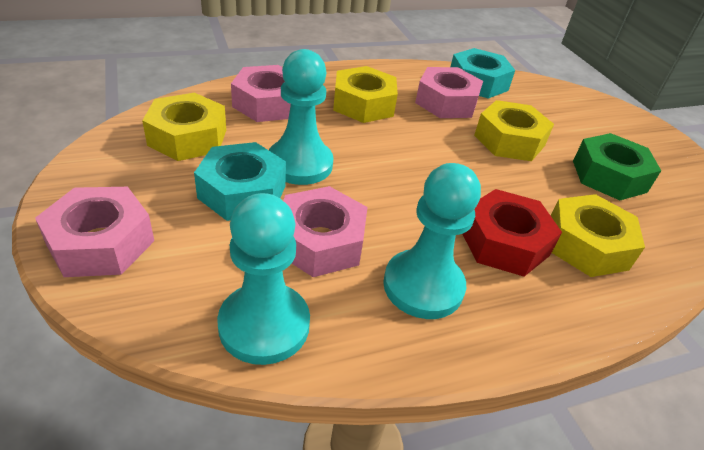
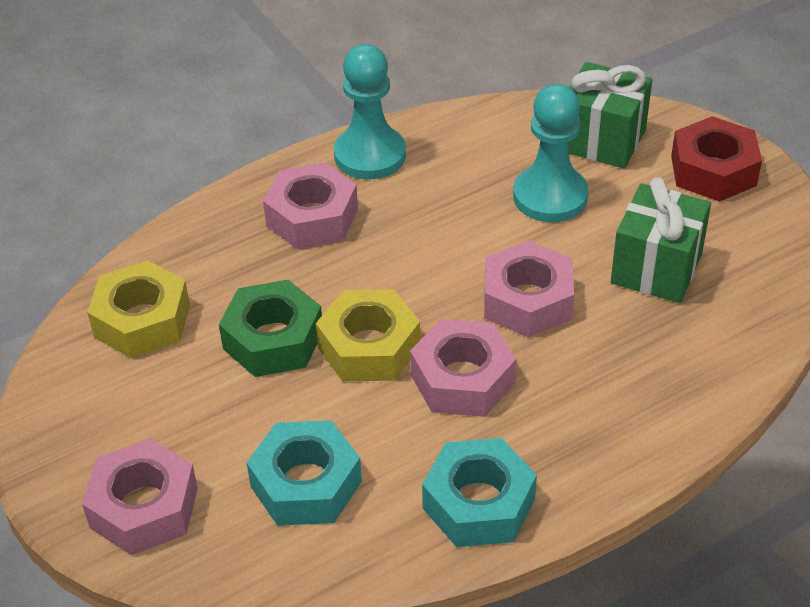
green gift: 0 -> 2
turquoise pawn: 3 -> 2
yellow nut: 4 -> 2

